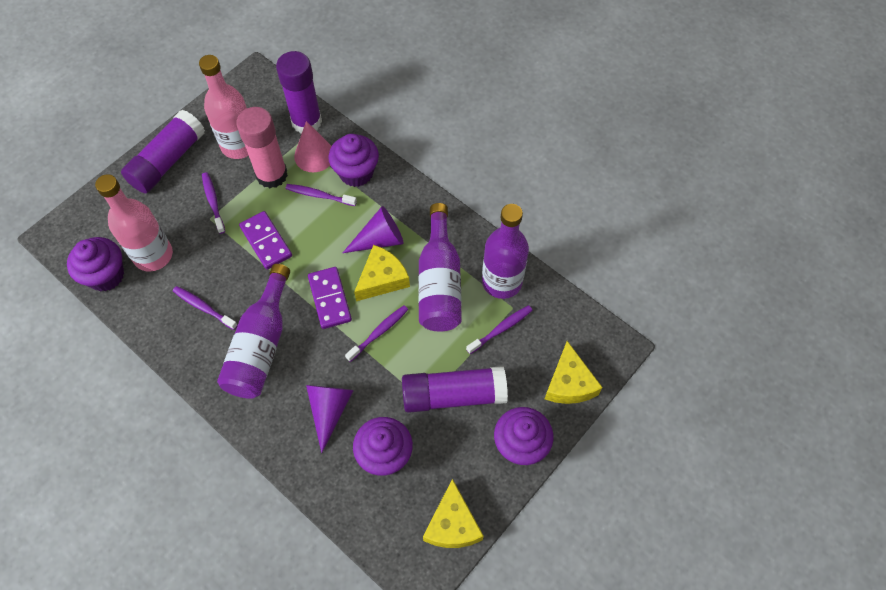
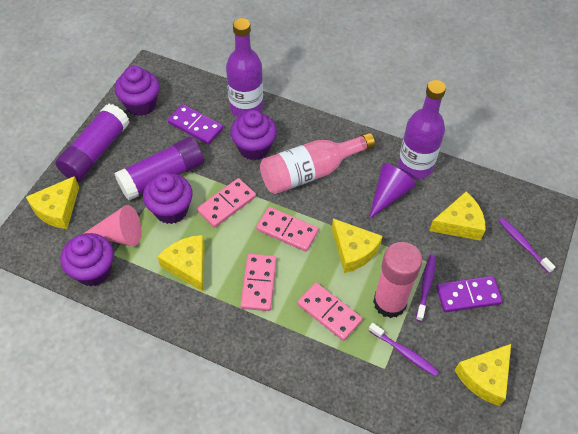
pink bottle: 2 -> 1
pink domino: 0 -> 4
purple bottle: 3 -> 2
purple cone: 2 -> 1
purple glue stick: 3 -> 2
purple toothbrush: 5 -> 3
yellow cheese: 3 -> 5

